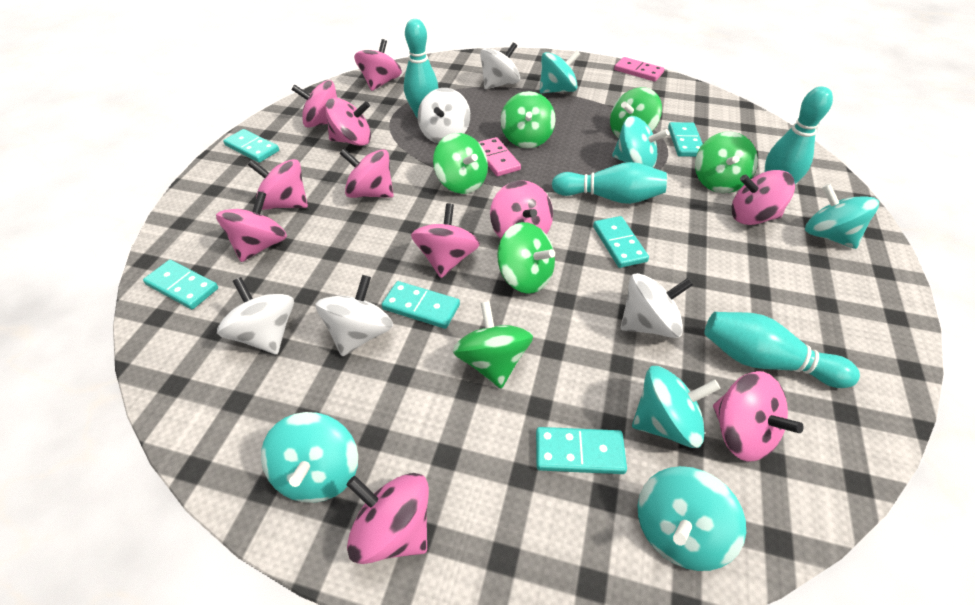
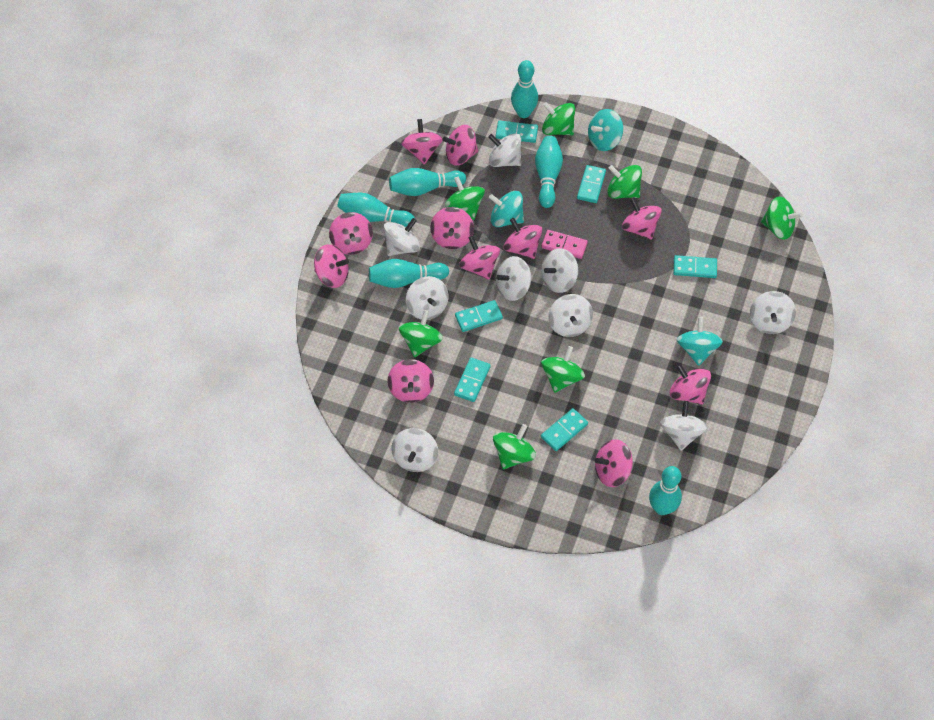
green spinning top: 6 -> 7
pink domino: 2 -> 1
turquoise bowling pin: 4 -> 6
turquoise spinning top: 6 -> 3
white spinning top: 5 -> 9

